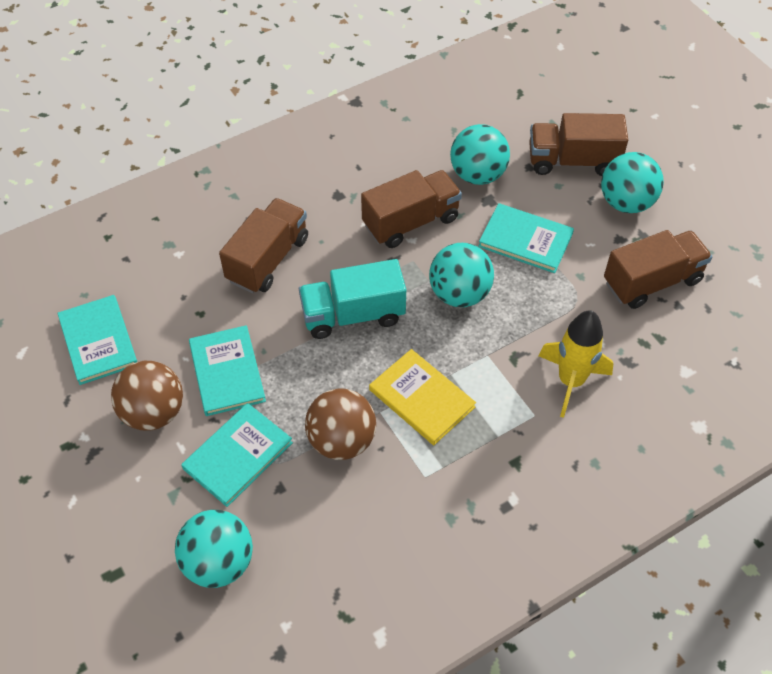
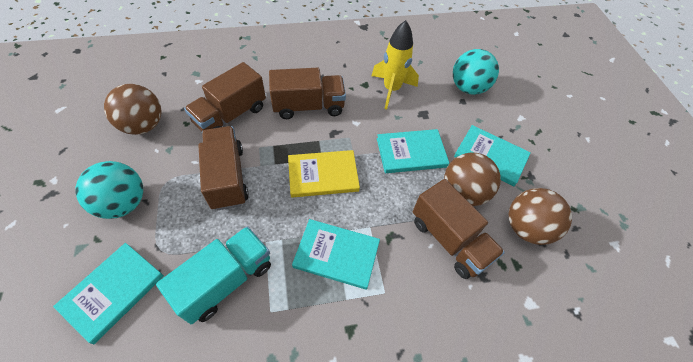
brown ball: 2 -> 3
turquoise ball: 4 -> 2

